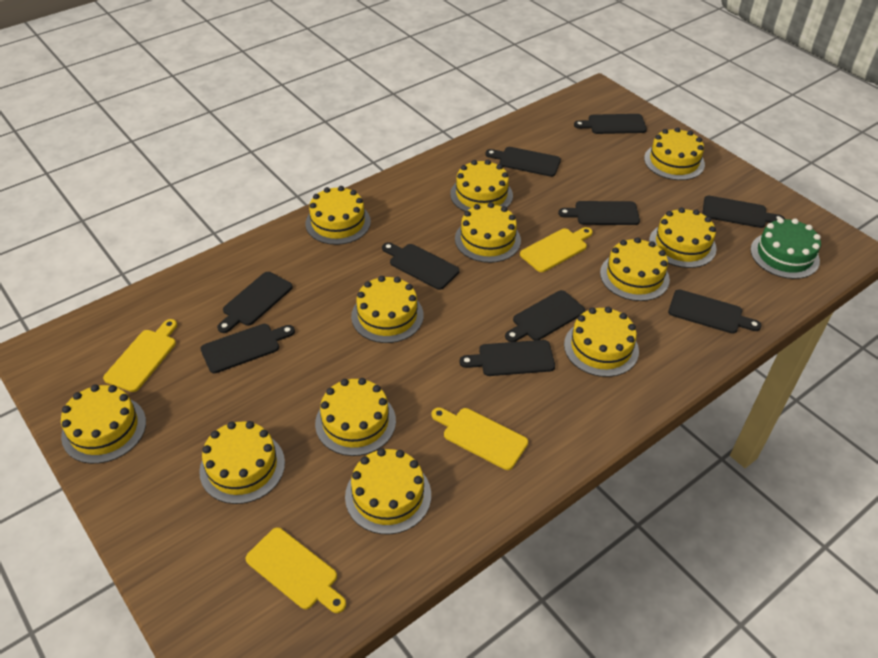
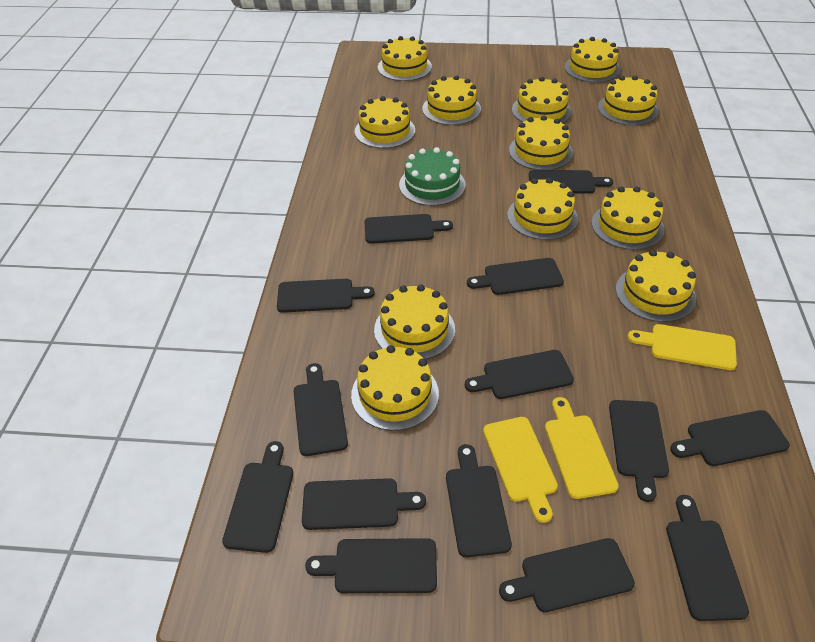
black cutting board: 10 -> 14
yellow cutting board: 4 -> 3

